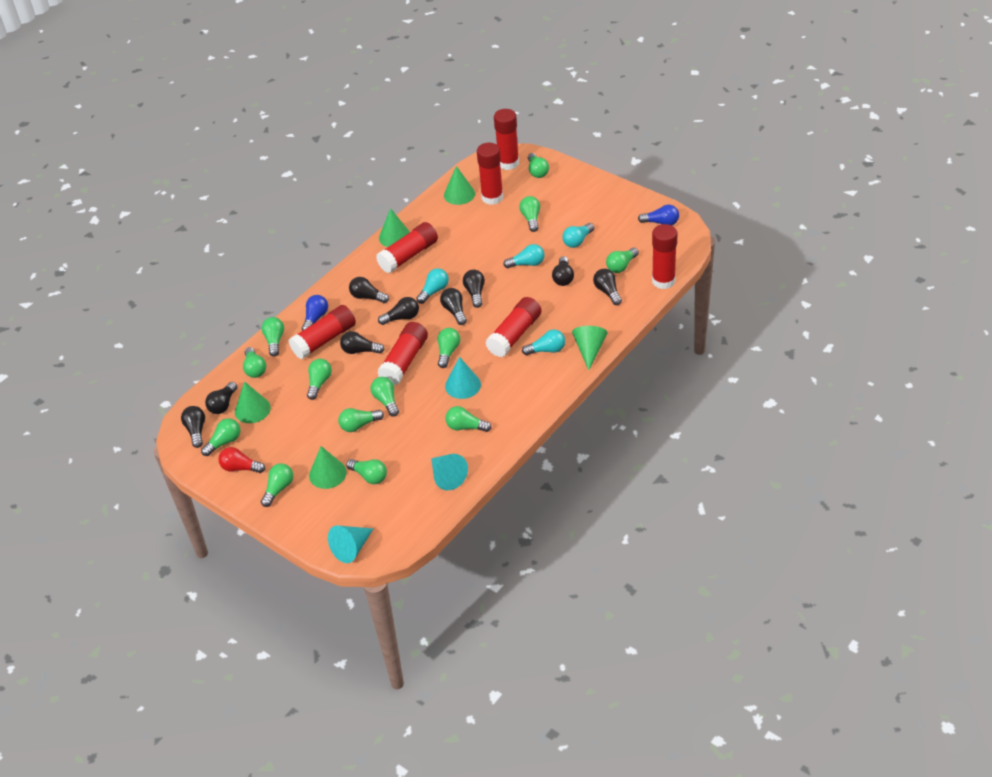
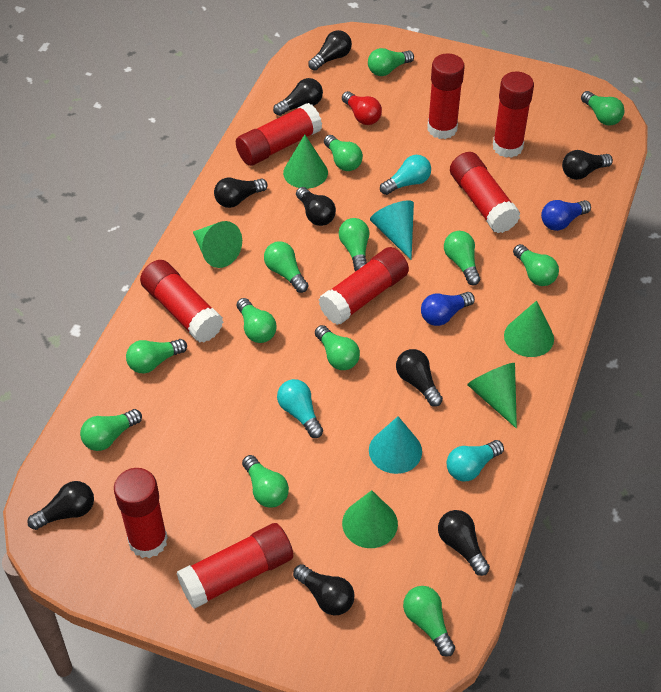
red glue stick: 7 -> 8
turquoise cone: 3 -> 2
turquoise light bulb: 4 -> 3

